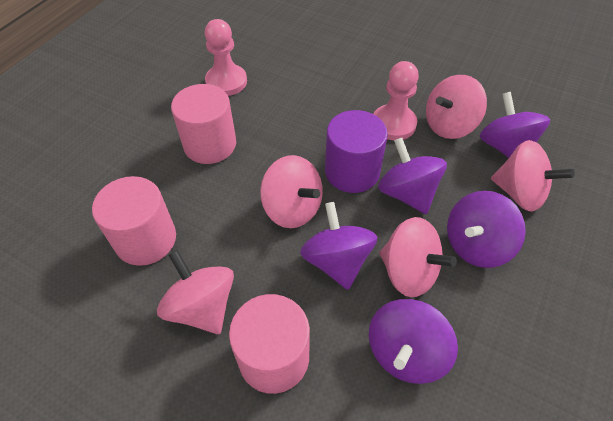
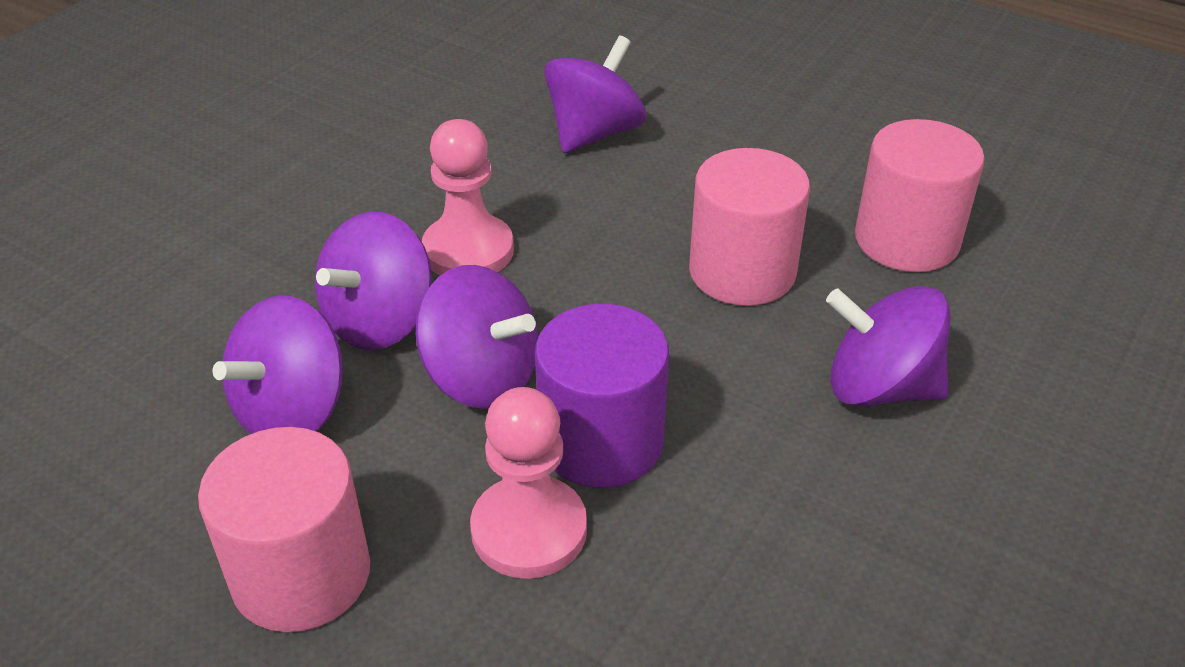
pink spinning top: 5 -> 0

